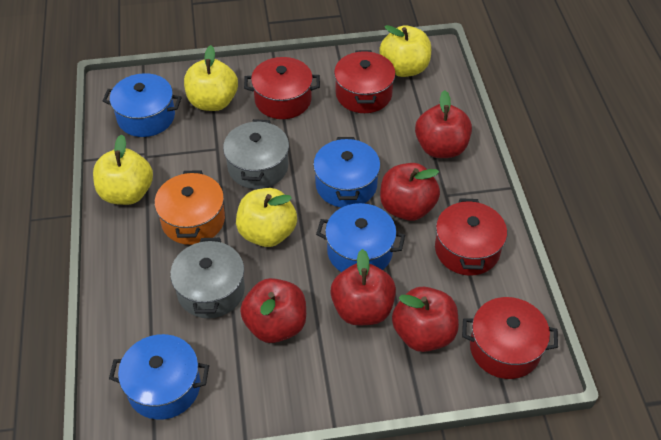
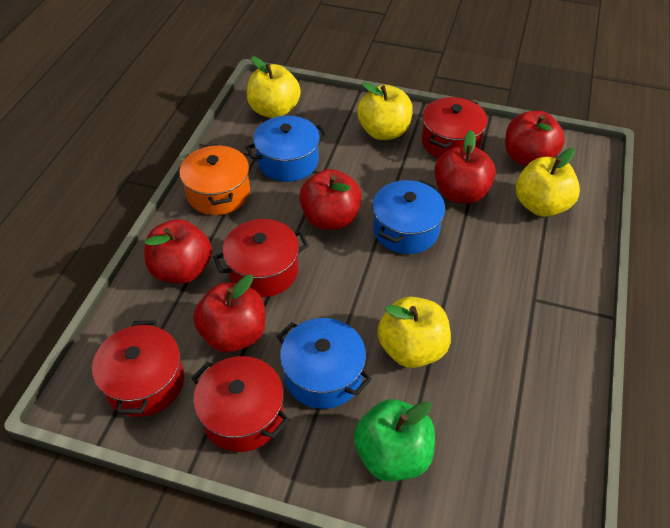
blue pot: 4 -> 3
green apple: 0 -> 1
grey pot: 2 -> 0

